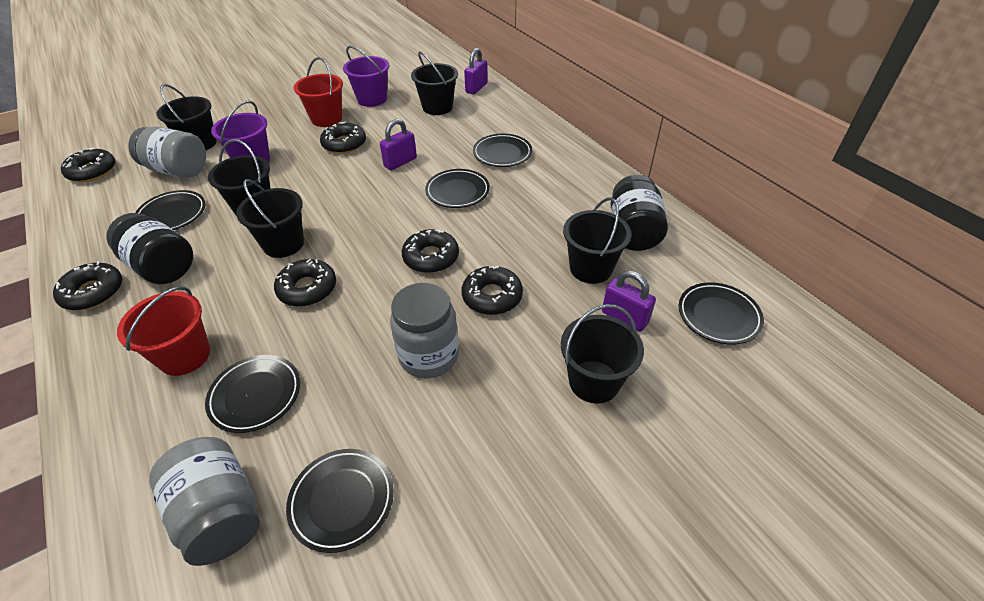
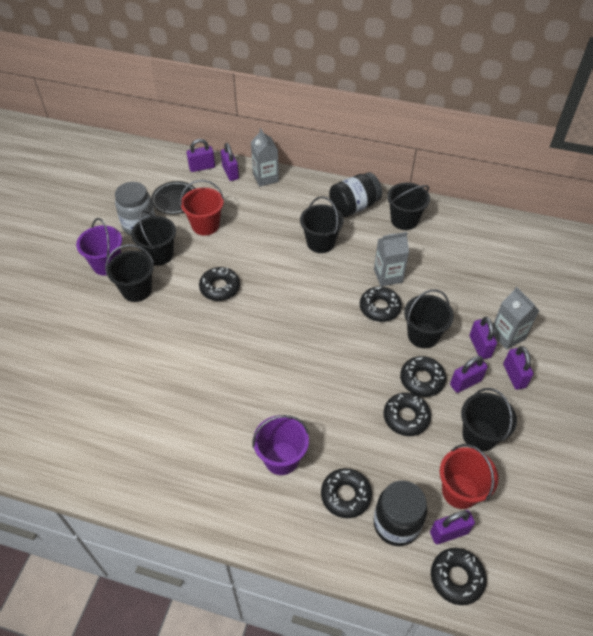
black plate: 6 -> 1
grey carton: 0 -> 3
grey jar: 3 -> 1
purple padlock: 3 -> 6

